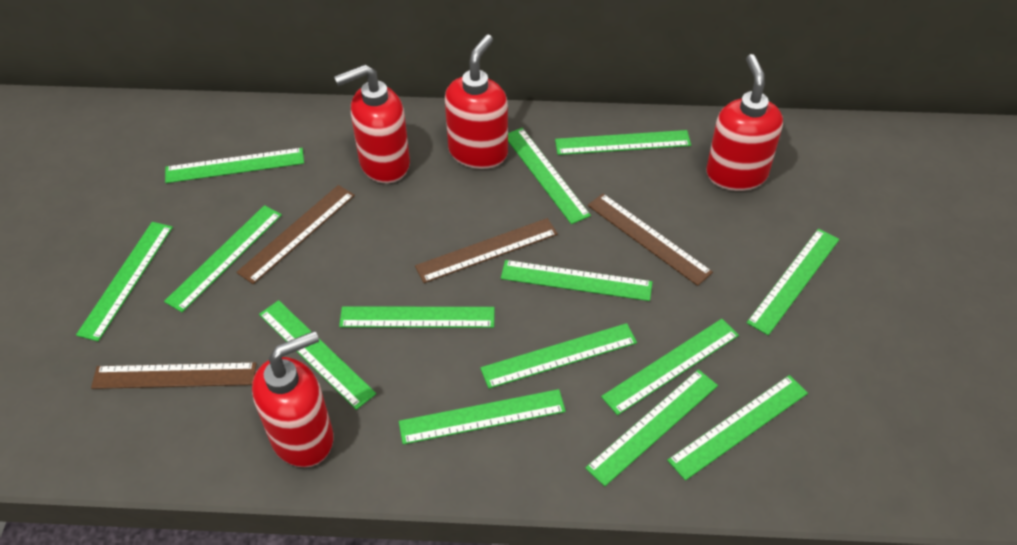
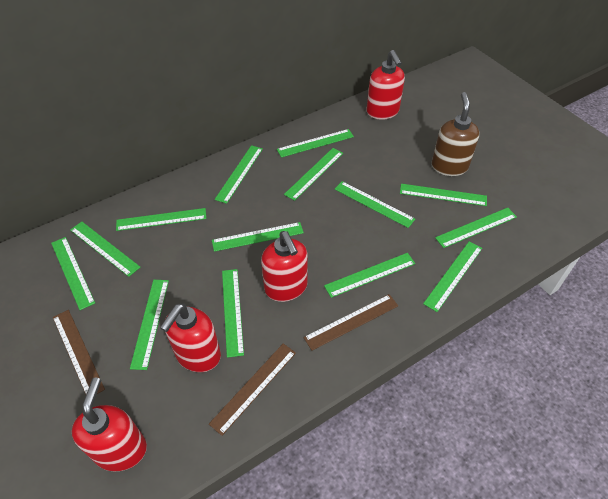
brown ruler: 4 -> 3
brown soap dispenser: 0 -> 1

